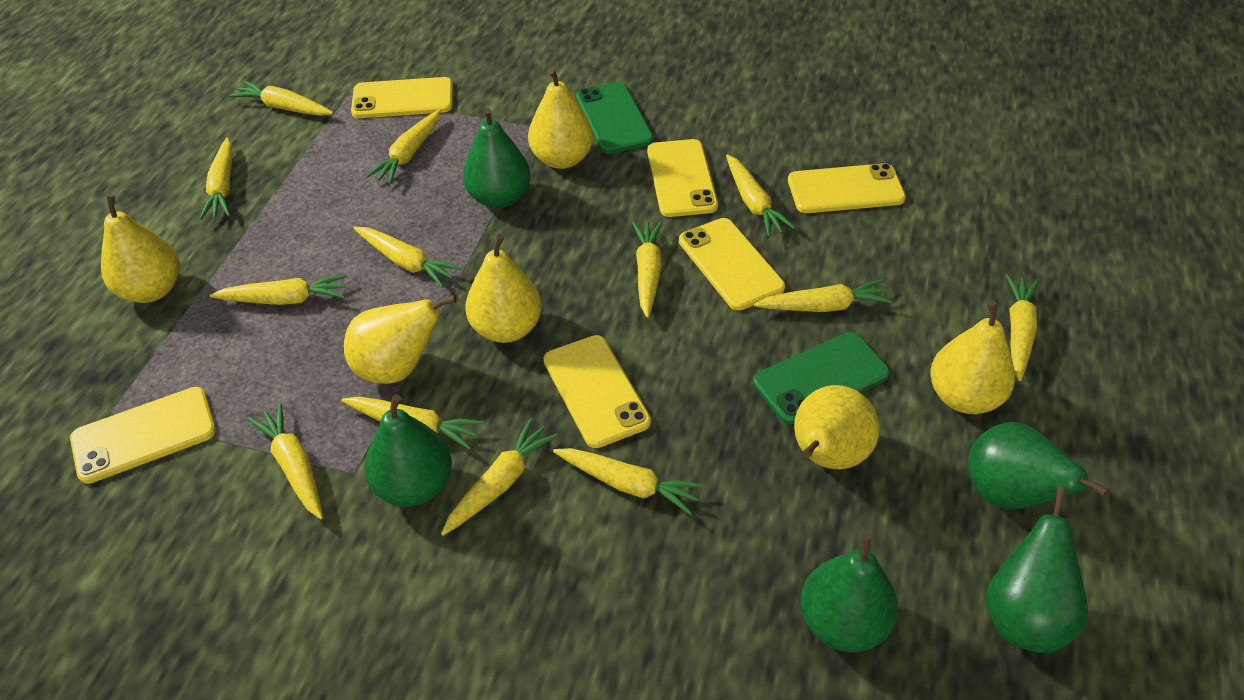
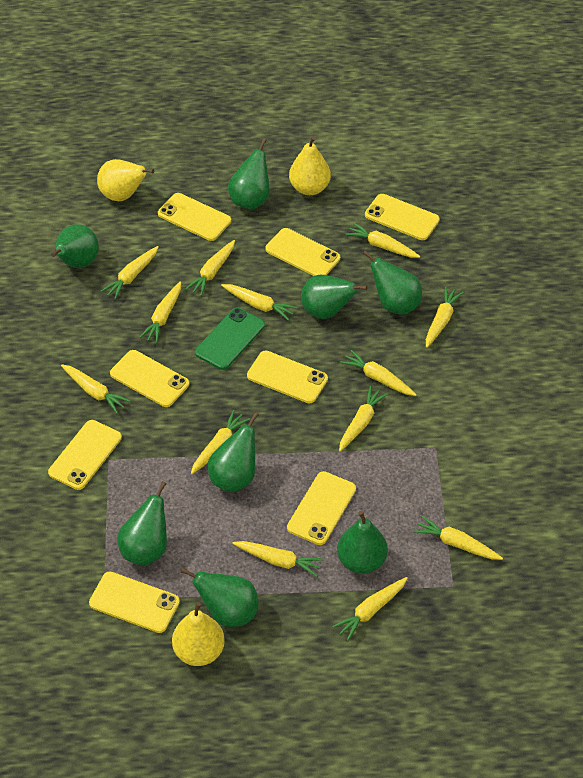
green pear: 5 -> 8
green phone: 2 -> 1
yellow pear: 6 -> 3
yellow phone: 6 -> 8

